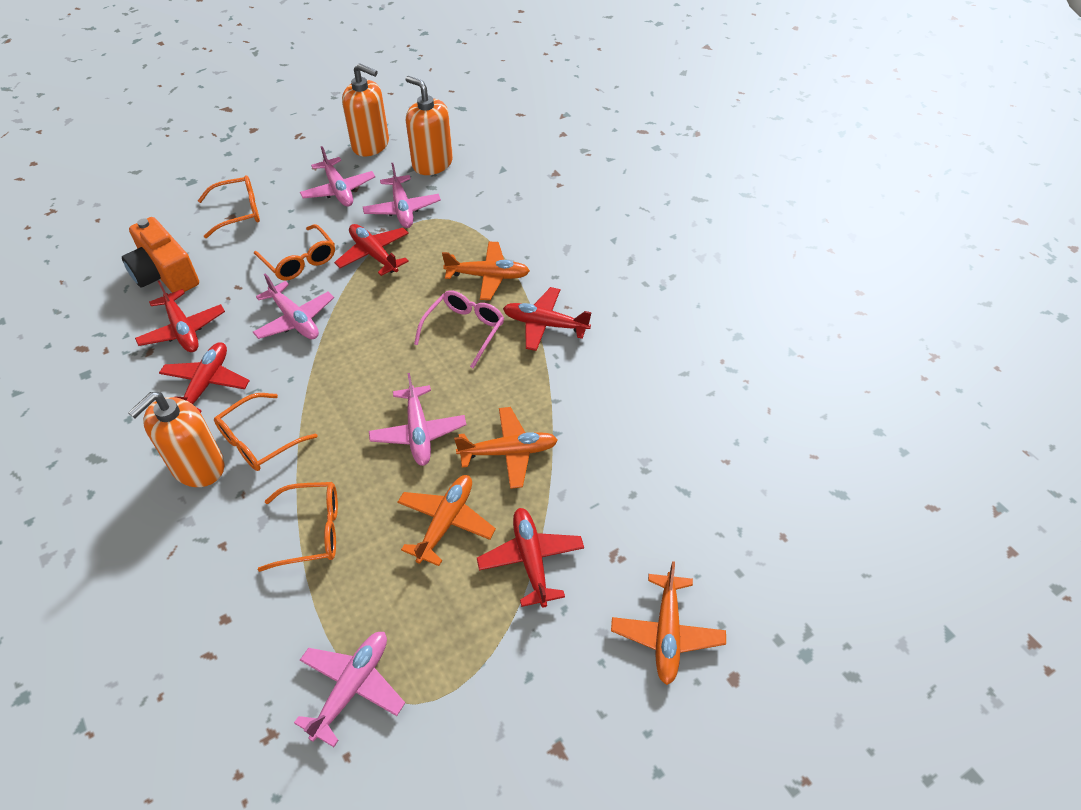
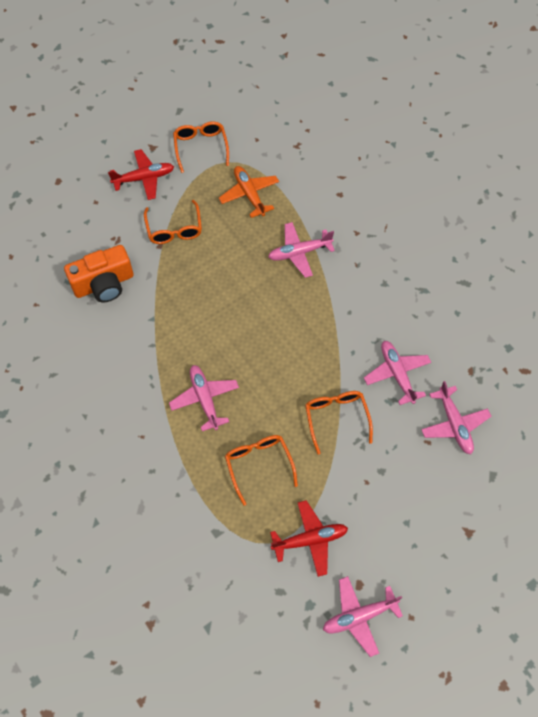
orange plane: 4 -> 1
orange soap dispenser: 3 -> 0
pink glasses: 1 -> 0
red plane: 5 -> 2

